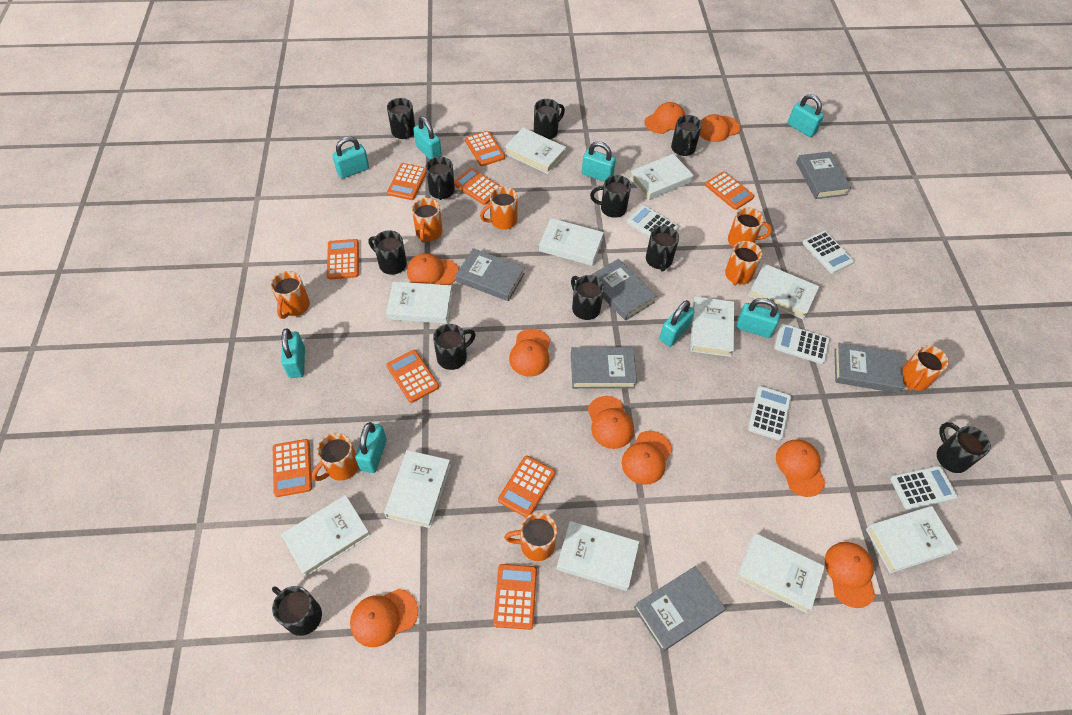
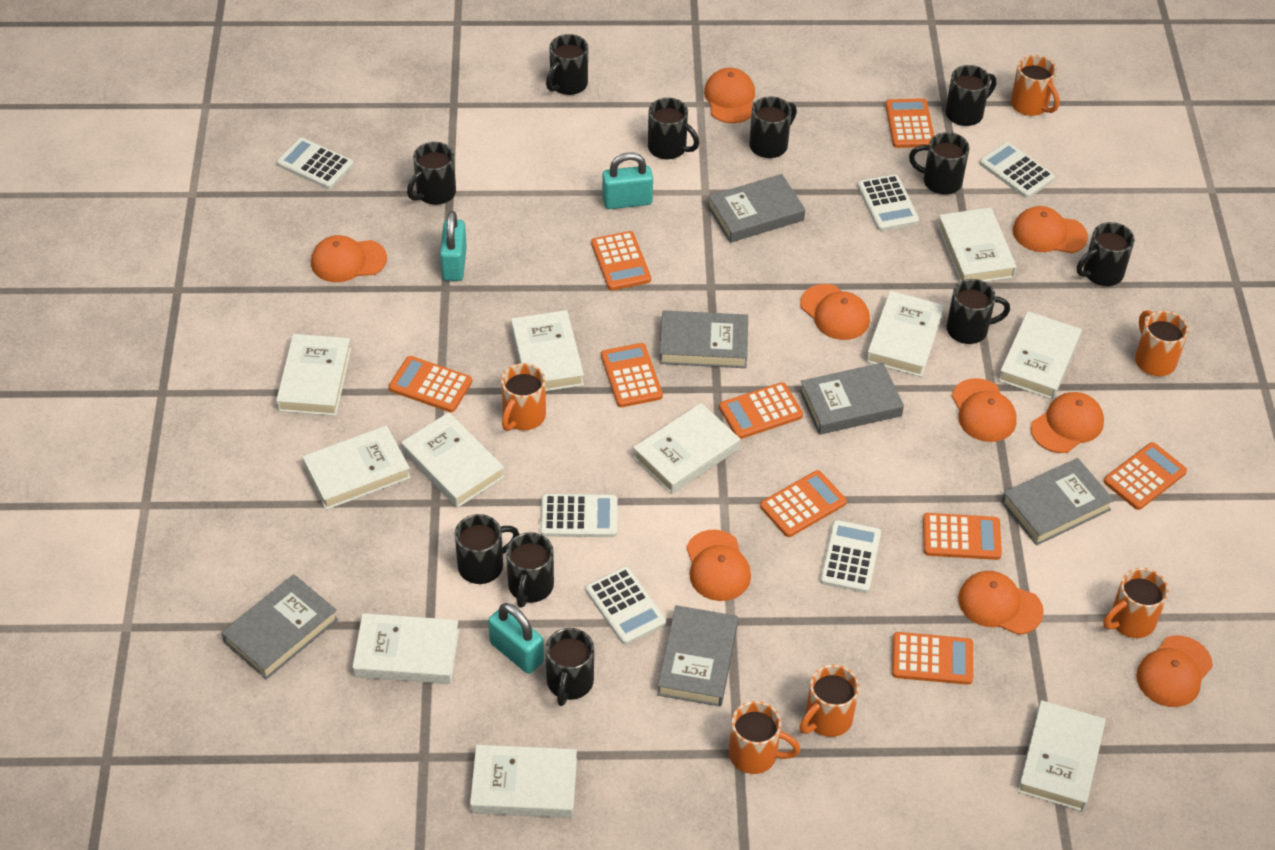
orange mug: 8 -> 6
turquoise padlock: 8 -> 3
white calculator: 5 -> 6

